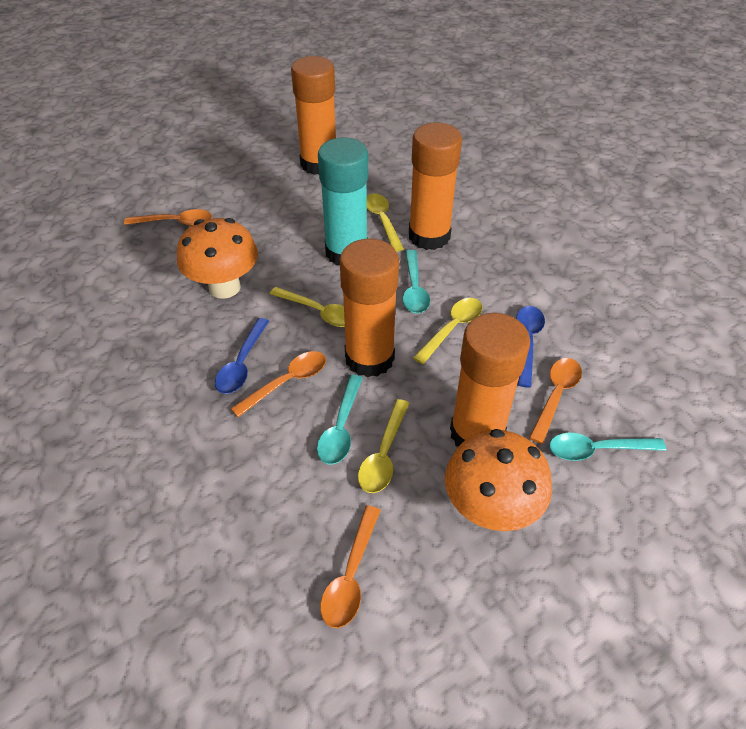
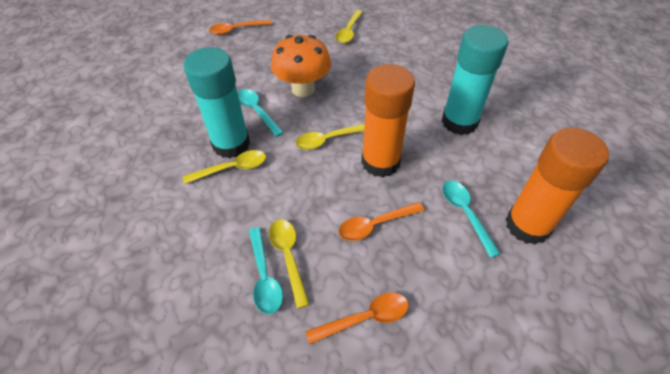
blue spoon: 2 -> 0
orange glue stick: 4 -> 2
orange mushroom: 2 -> 1
orange spoon: 4 -> 3
turquoise glue stick: 1 -> 2

